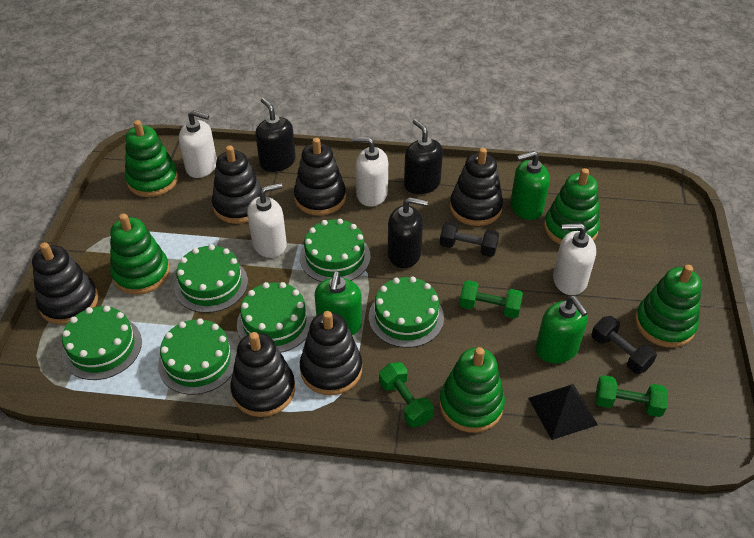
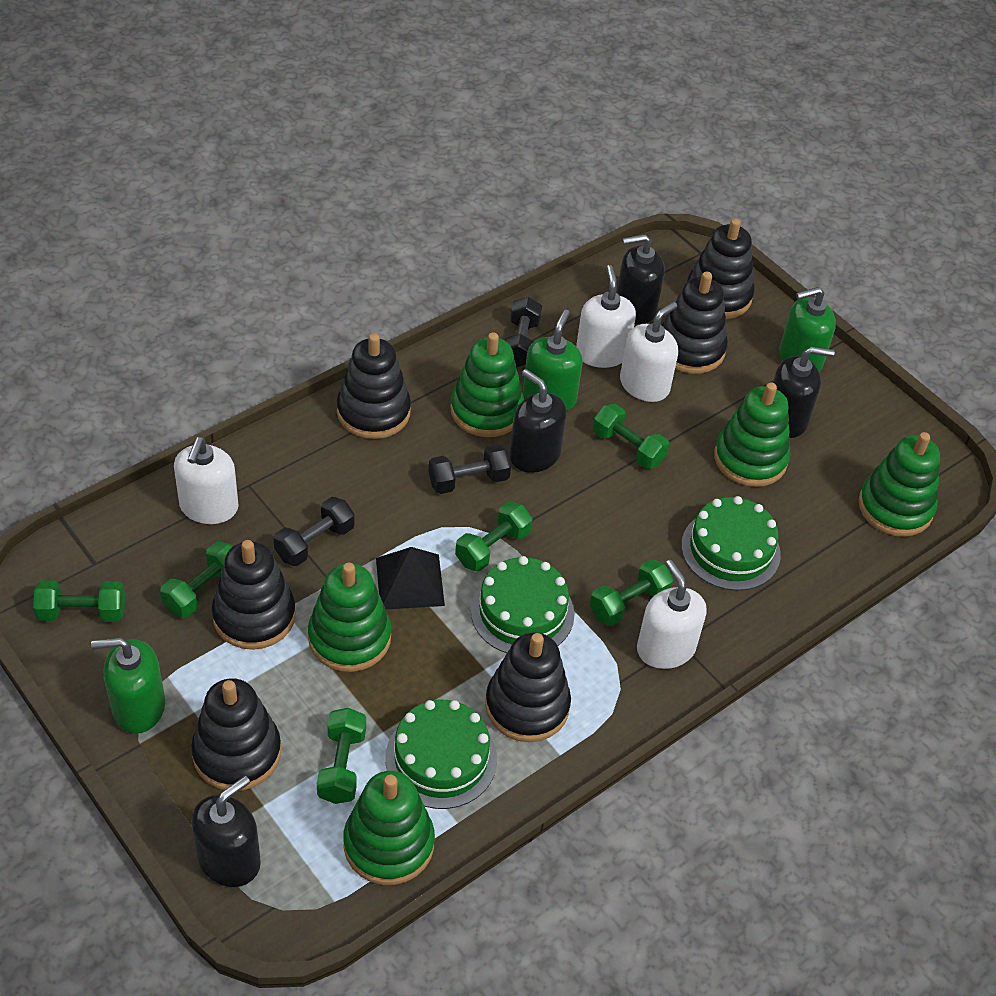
black dumbbell: 2 -> 3
black soap dispenser: 3 -> 4
green cake: 6 -> 3
green dumbbell: 3 -> 6

